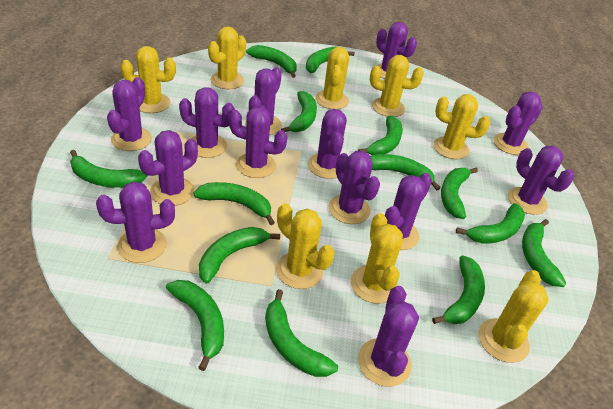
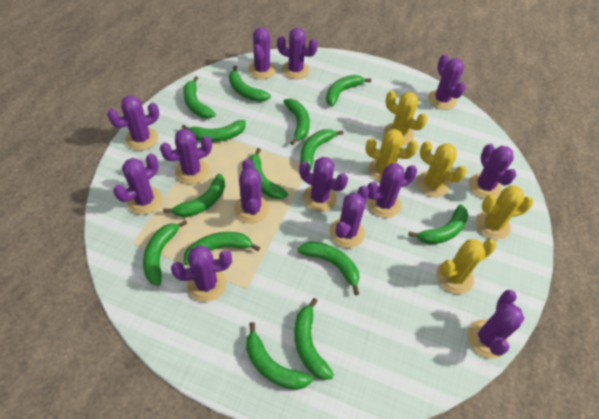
yellow cactus: 8 -> 5

